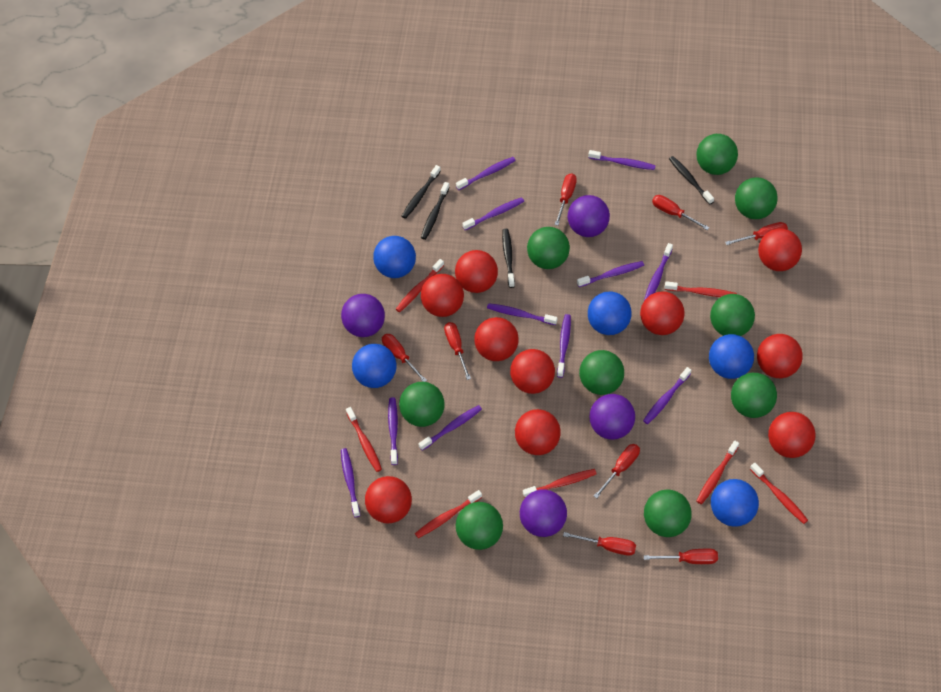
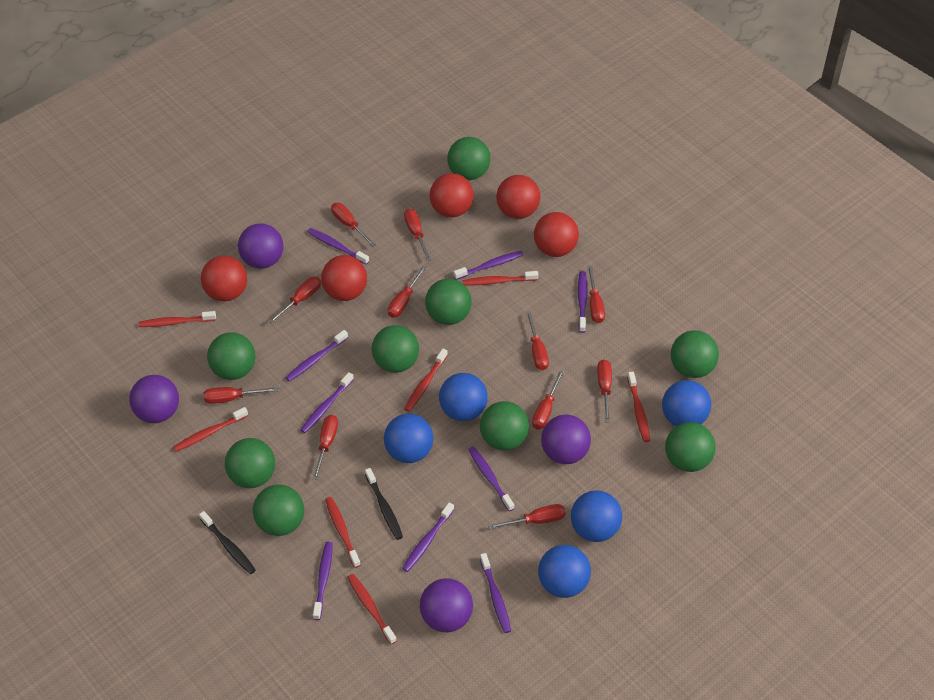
black toothbrush: 4 -> 2
purple toothbrush: 11 -> 9
red ball: 10 -> 5
red screwdriver: 8 -> 11

